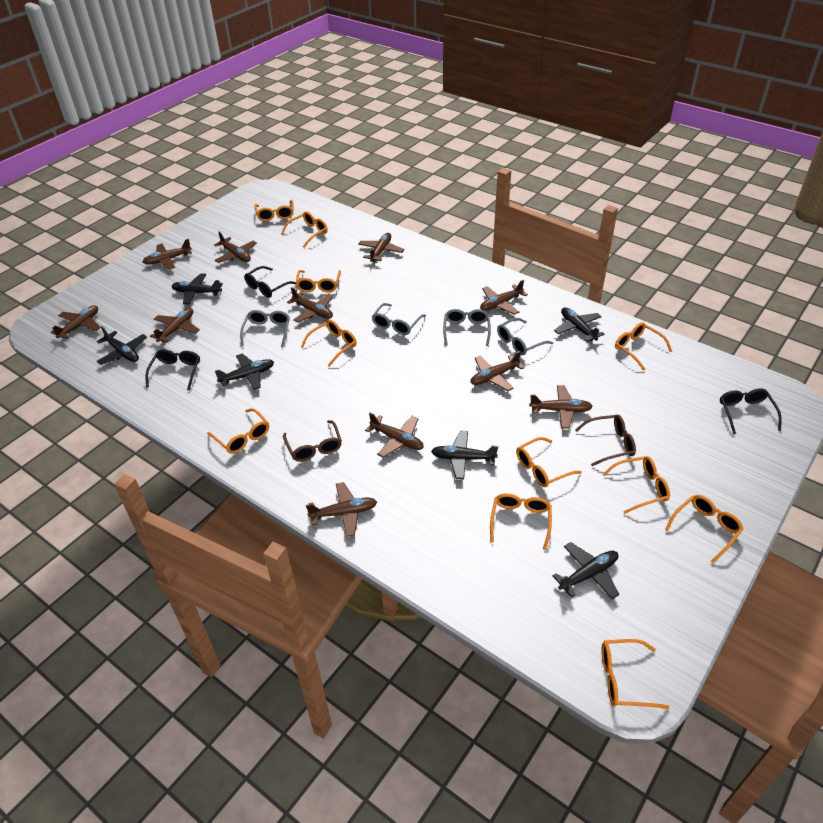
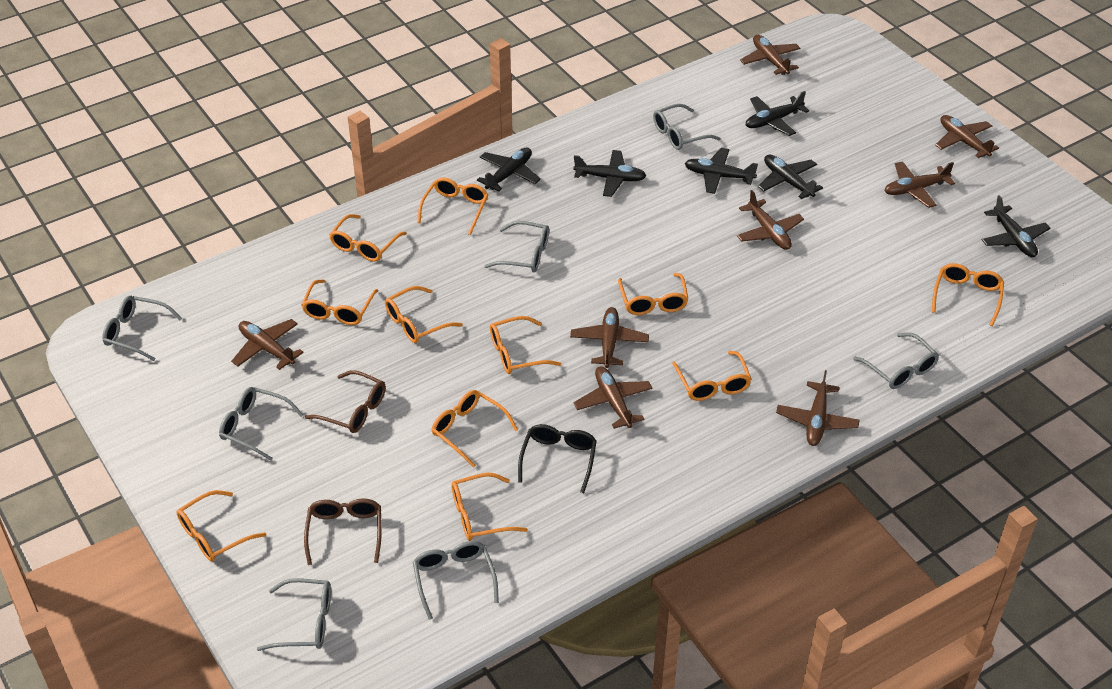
black glasses: 3 -> 1
brown plane: 11 -> 8
grey glasses: 4 -> 7

